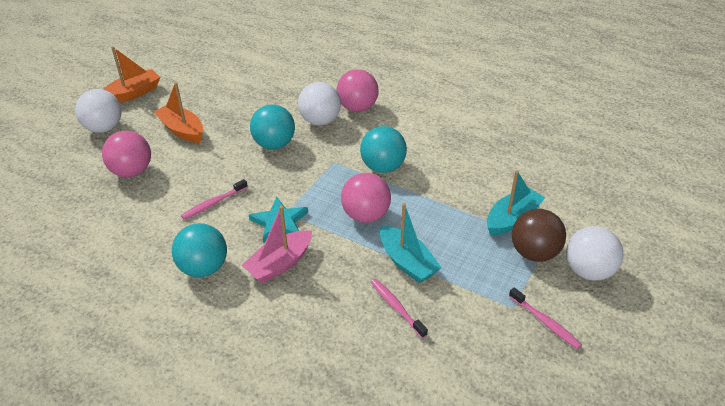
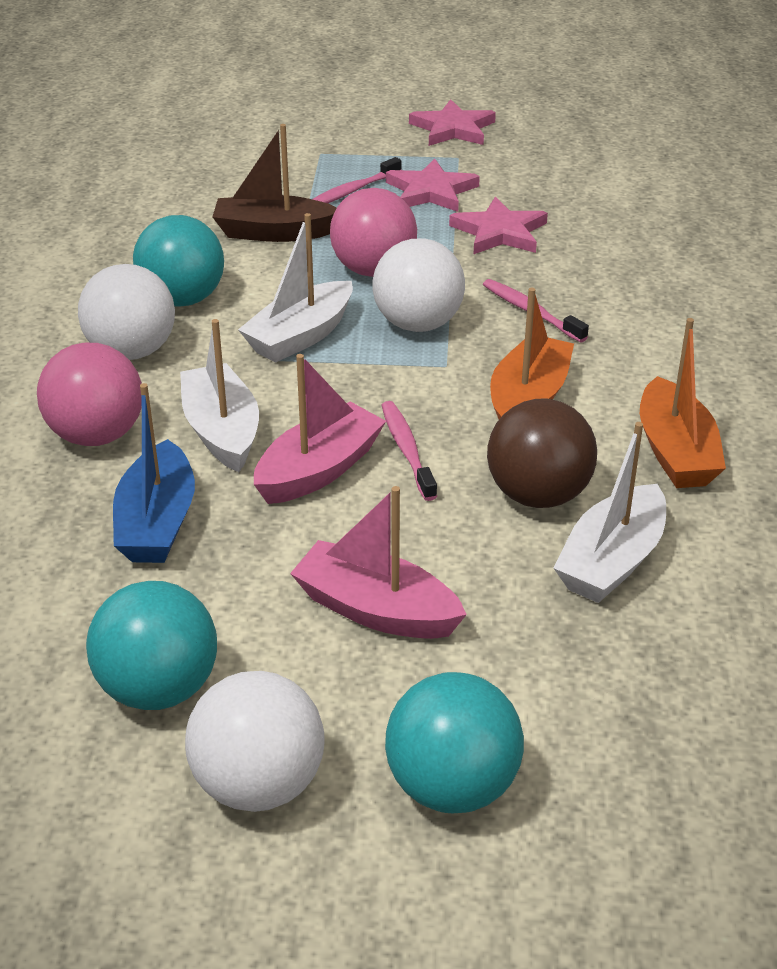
blue boat: 0 -> 1
brown boat: 0 -> 1
pink ball: 3 -> 2
pink boat: 1 -> 2
pink star: 0 -> 3
turquoise boat: 2 -> 0
turquoise star: 1 -> 0
white boat: 0 -> 3

